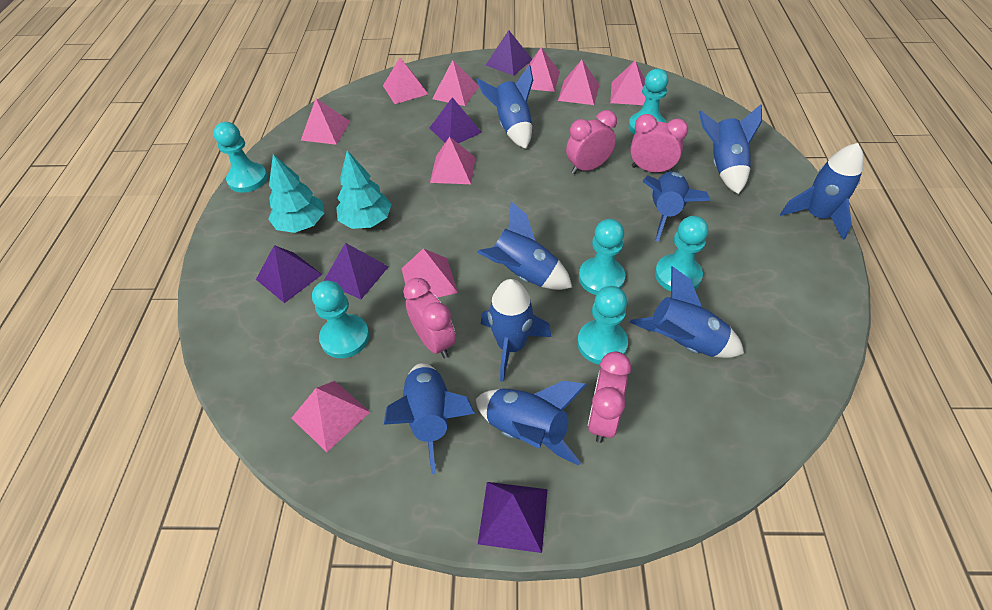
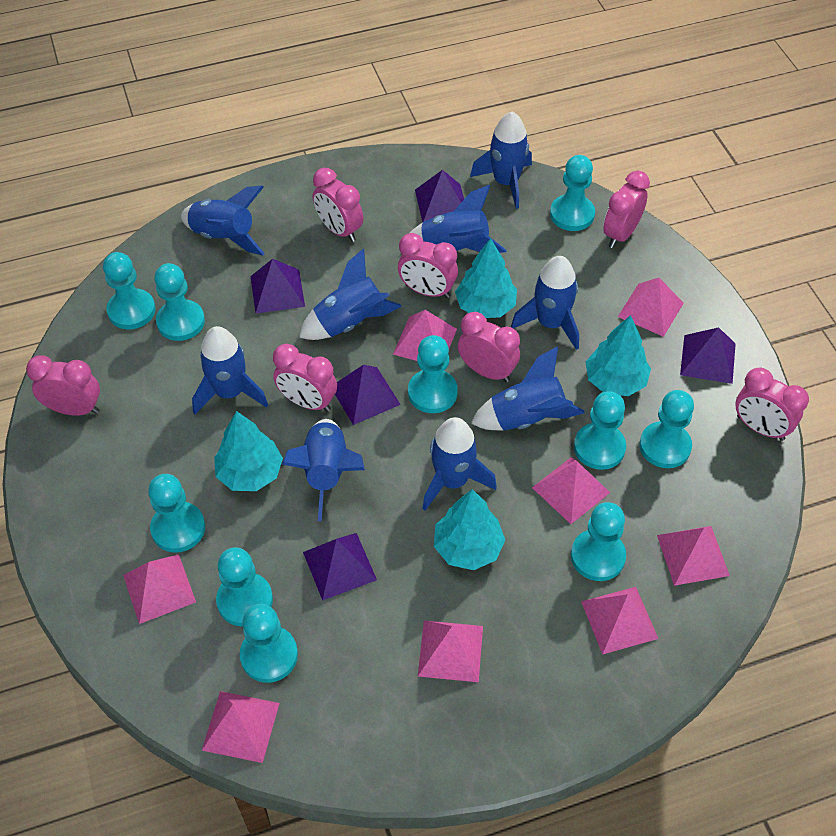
pink clock: 4 -> 7
pink pyramid: 9 -> 8
turquoise pawn: 6 -> 10
turquoise tree: 2 -> 4

